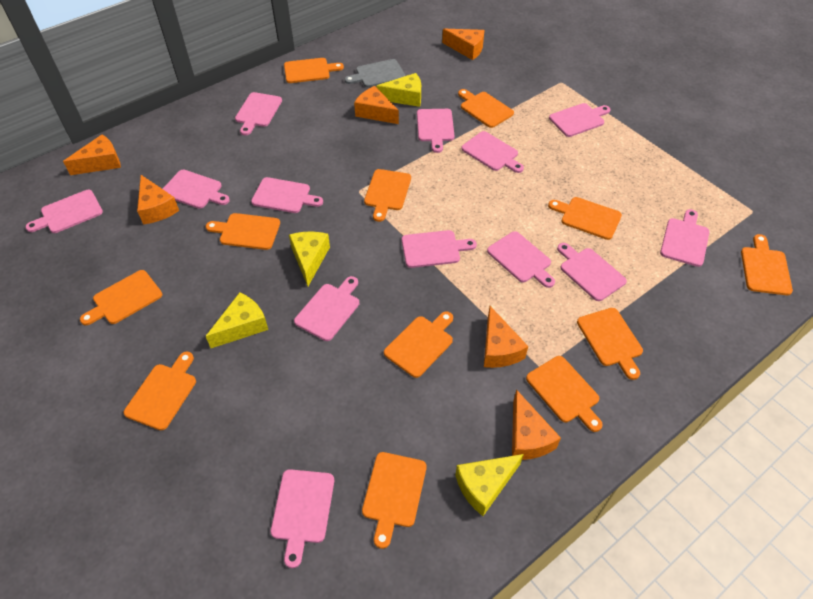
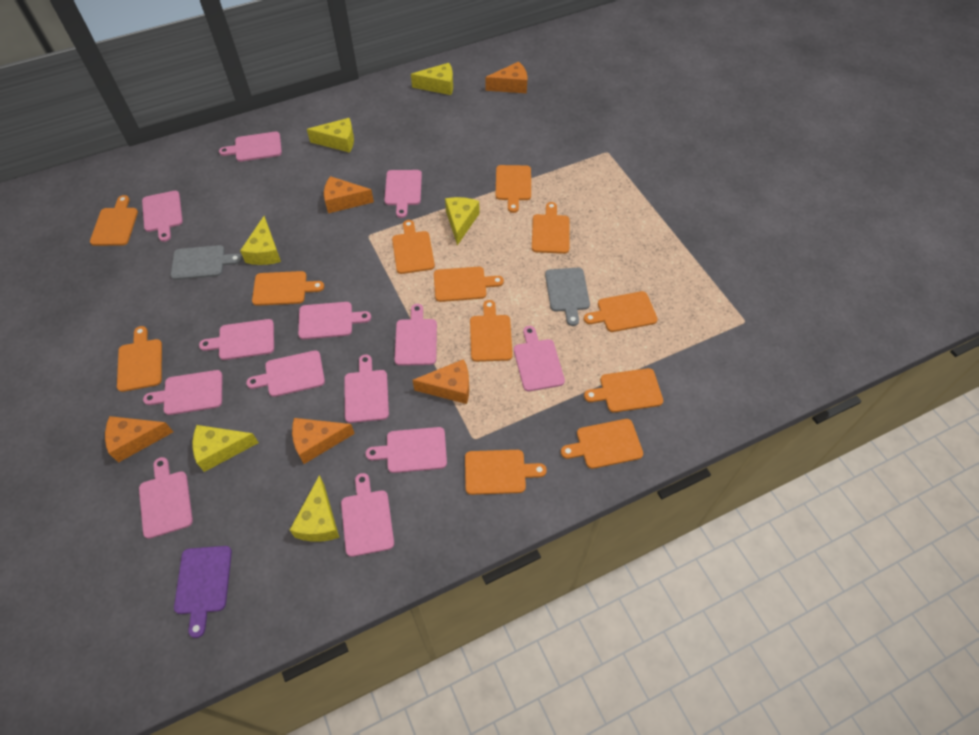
grey cutting board: 1 -> 2
orange cheese: 6 -> 5
purple cutting board: 0 -> 1
yellow cheese: 4 -> 6

